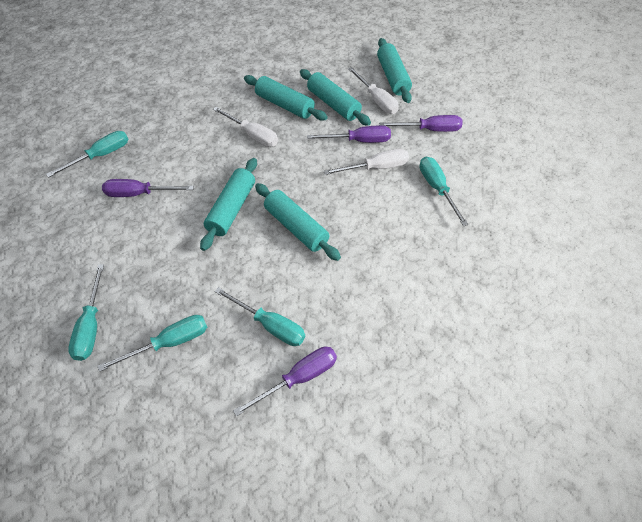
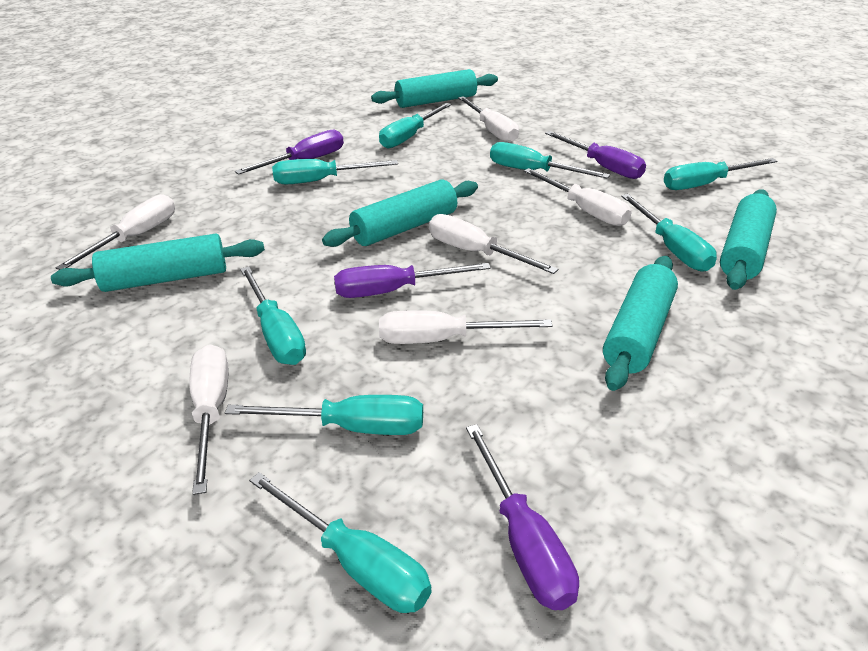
turquoise screwdriver: 5 -> 8
white screwdriver: 3 -> 6

